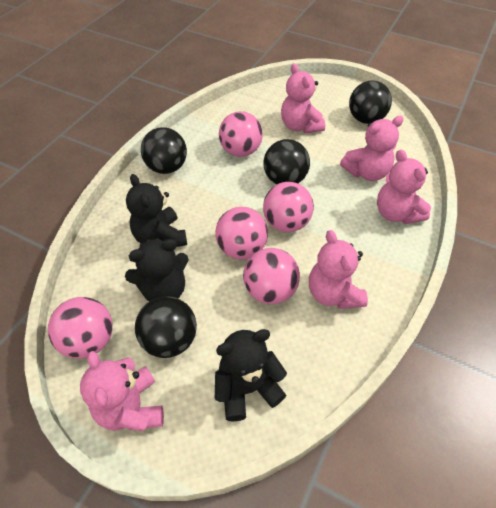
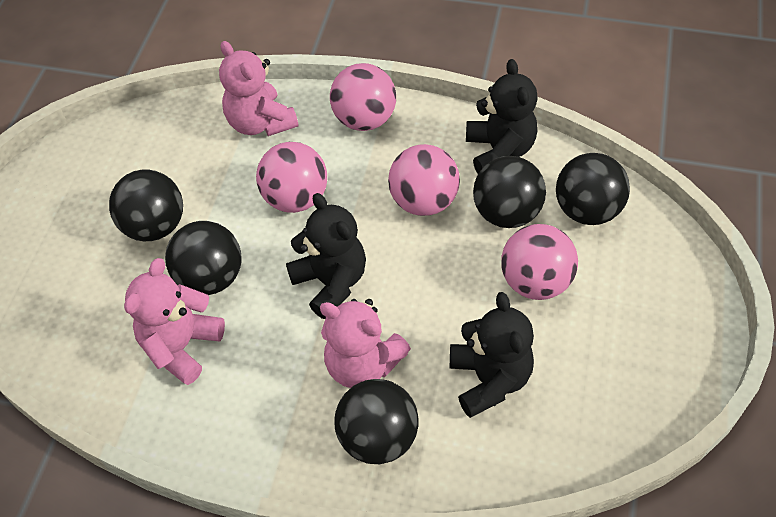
black ball: 4 -> 5
pink ball: 5 -> 4
pink teddy bear: 5 -> 3

